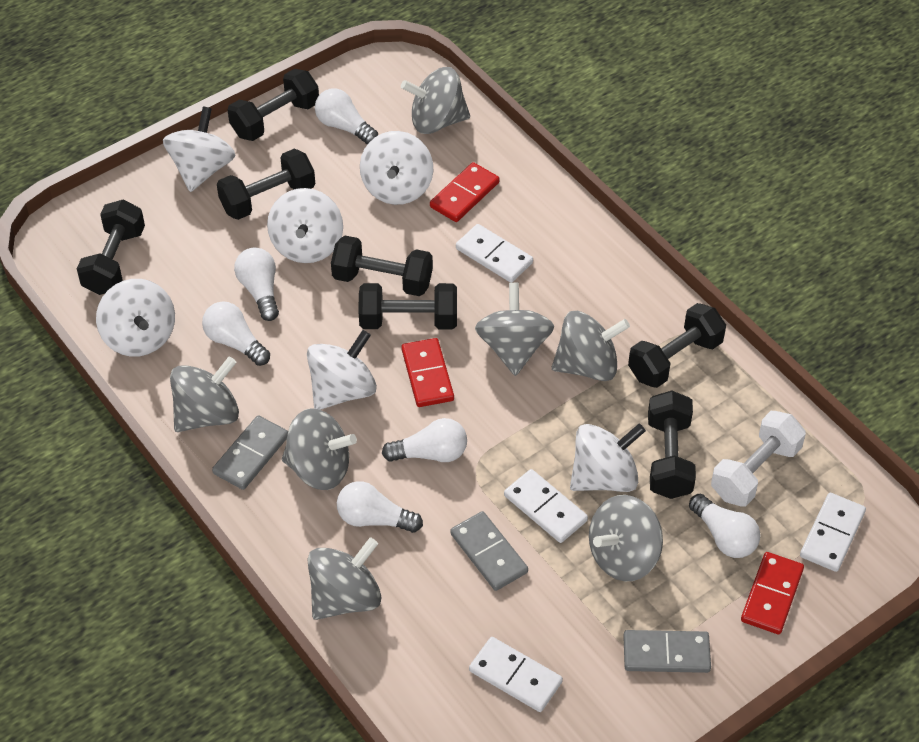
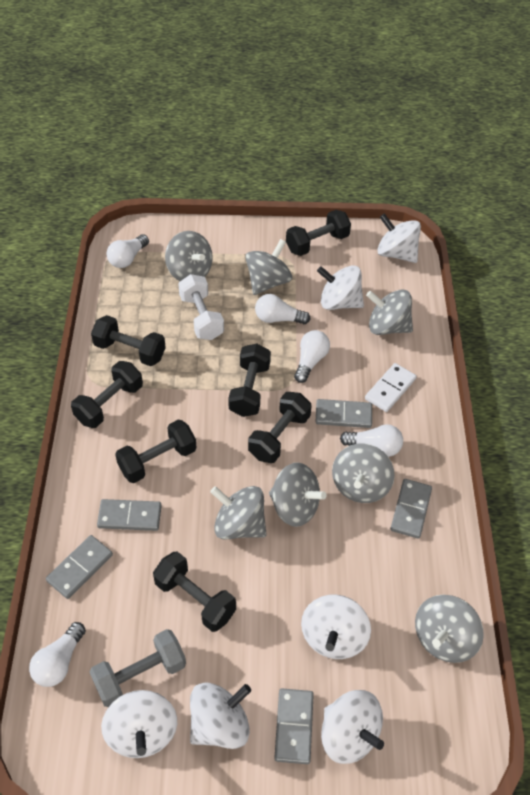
grey domino: 3 -> 5
grey dumbbell: 0 -> 1
red domino: 3 -> 0
white domino: 4 -> 1
white light bulb: 6 -> 5

